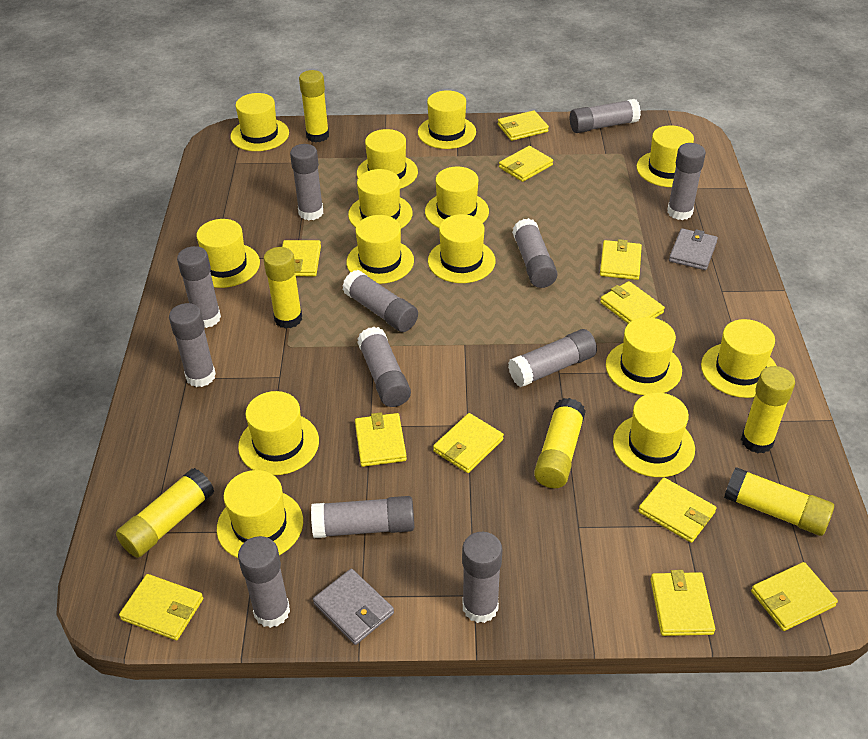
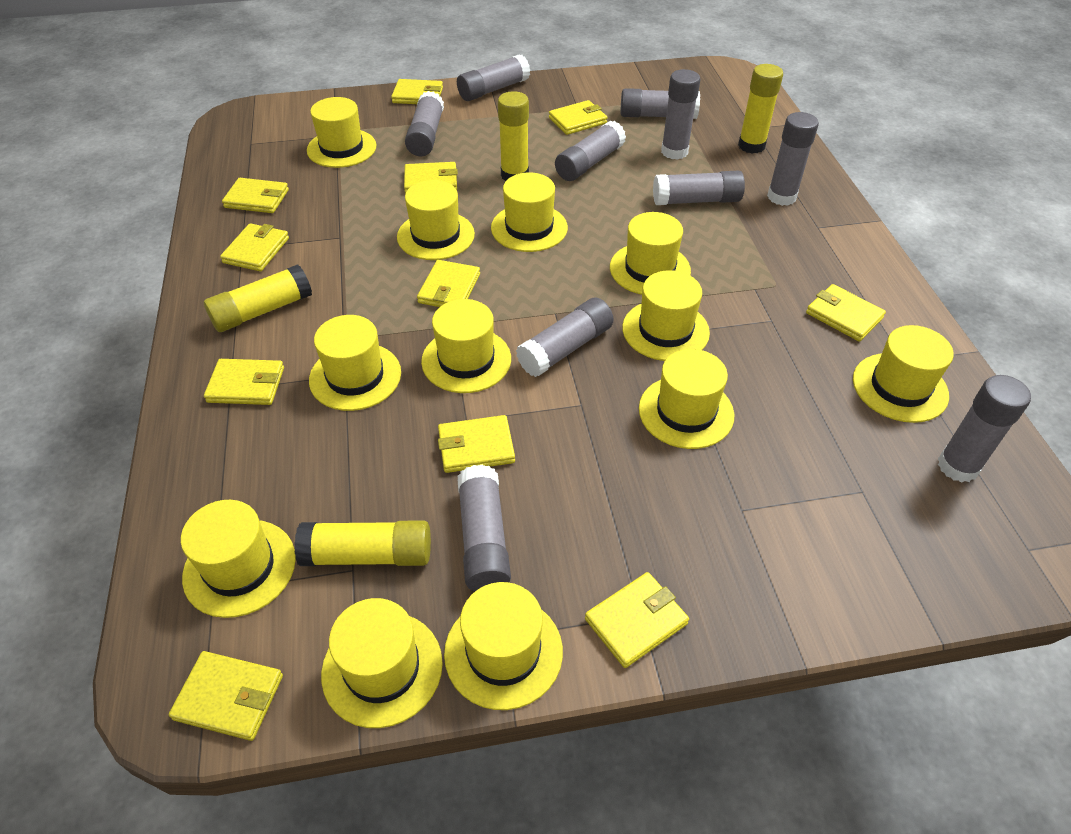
grey glue stick: 12 -> 10
grey wallet: 2 -> 0
yellow glue stick: 6 -> 4
yellow hat: 14 -> 12

